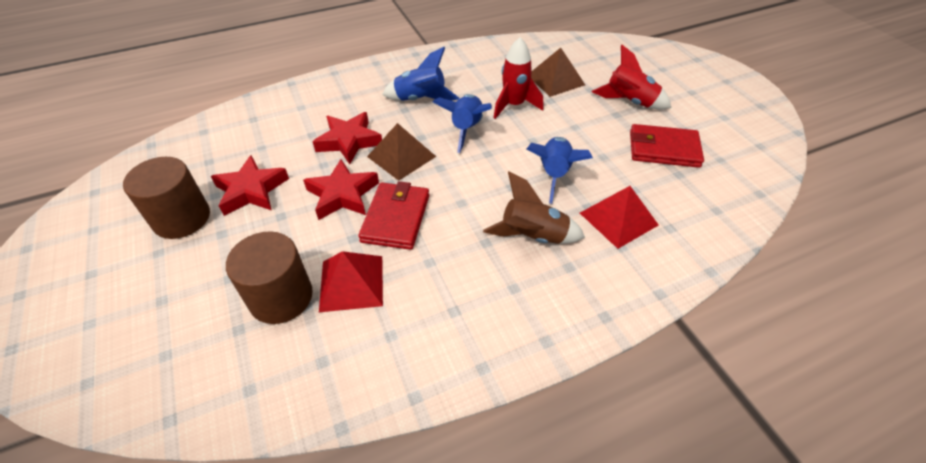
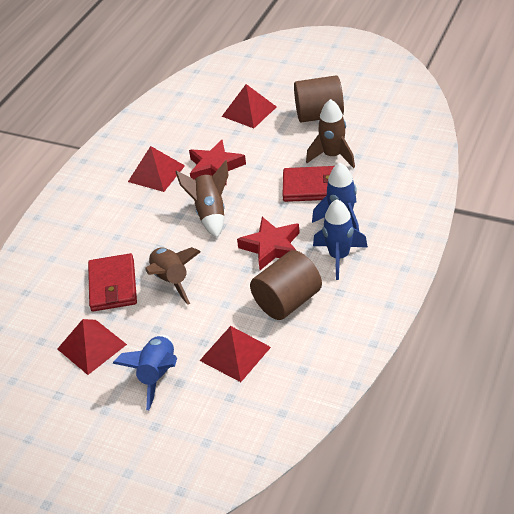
brown pyramid: 2 -> 0
brown rocket: 1 -> 3
red pyramid: 2 -> 4
red rocket: 2 -> 0
red star: 3 -> 2

